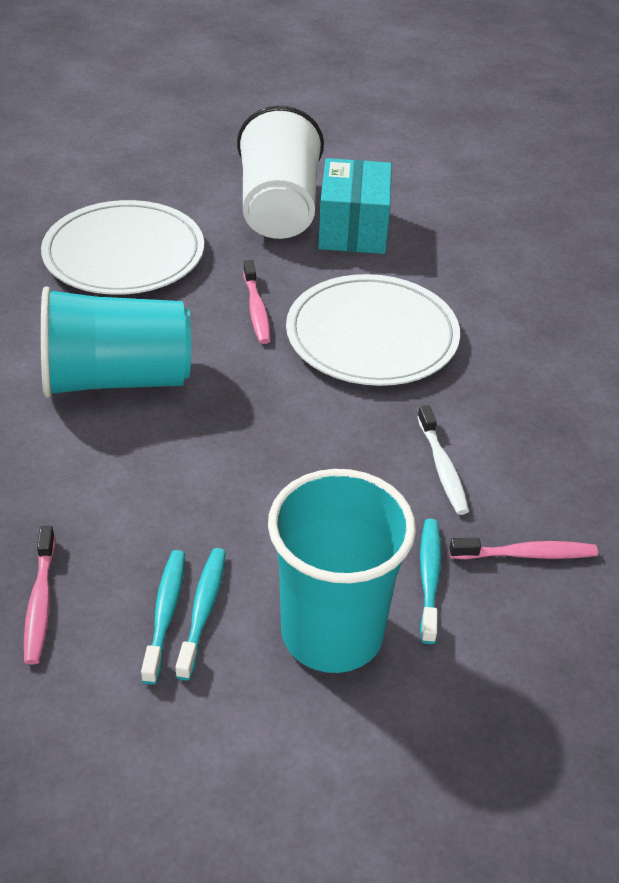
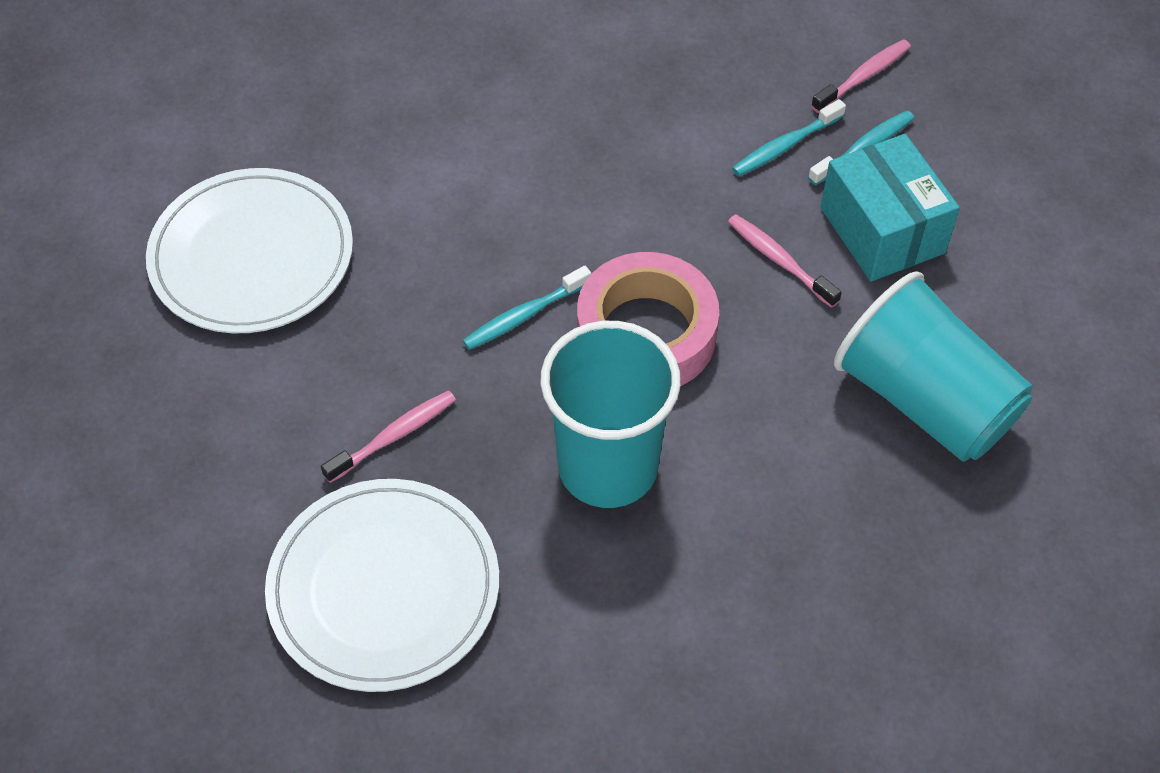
pink tape: 0 -> 1
white cup: 1 -> 0
white toothbrush: 1 -> 0

